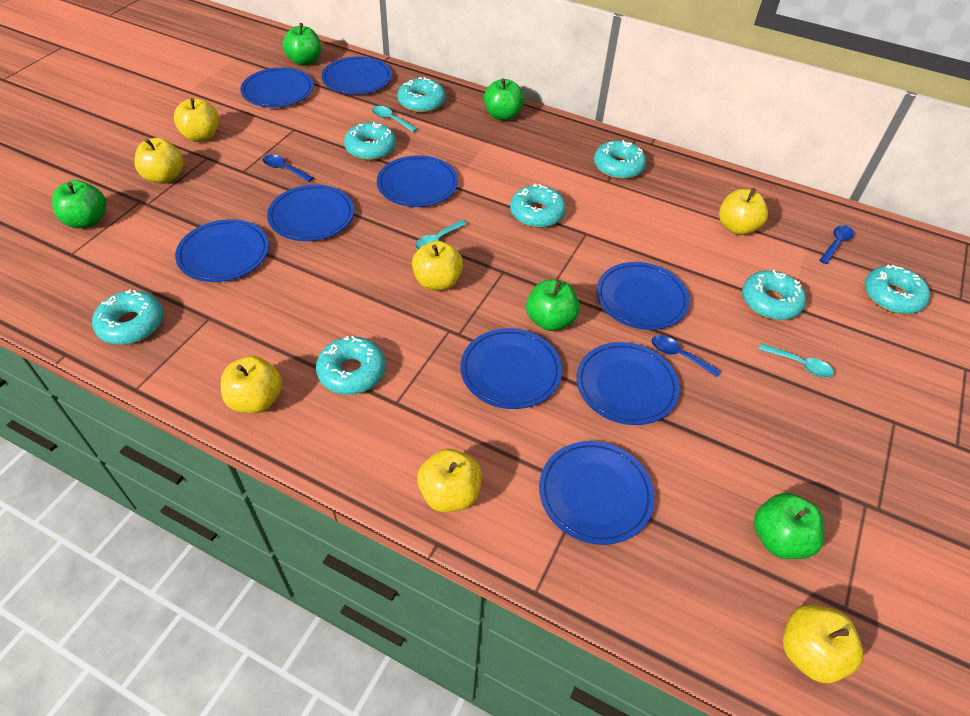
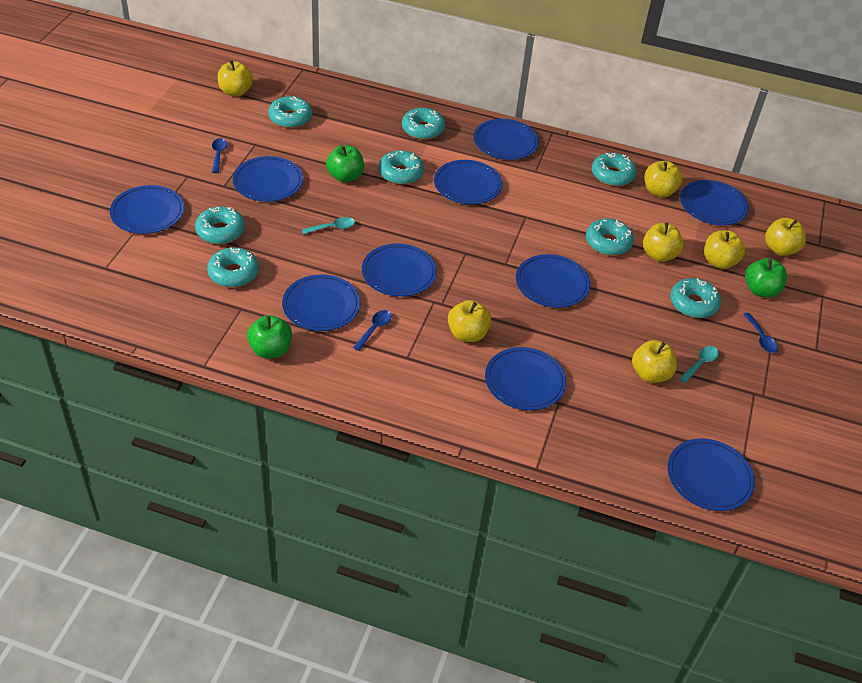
blue plate: 9 -> 10
green apple: 5 -> 3
turquoise spoon: 3 -> 2

